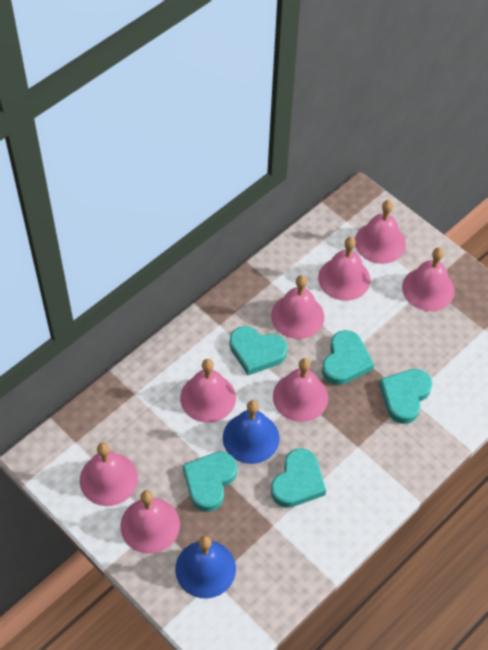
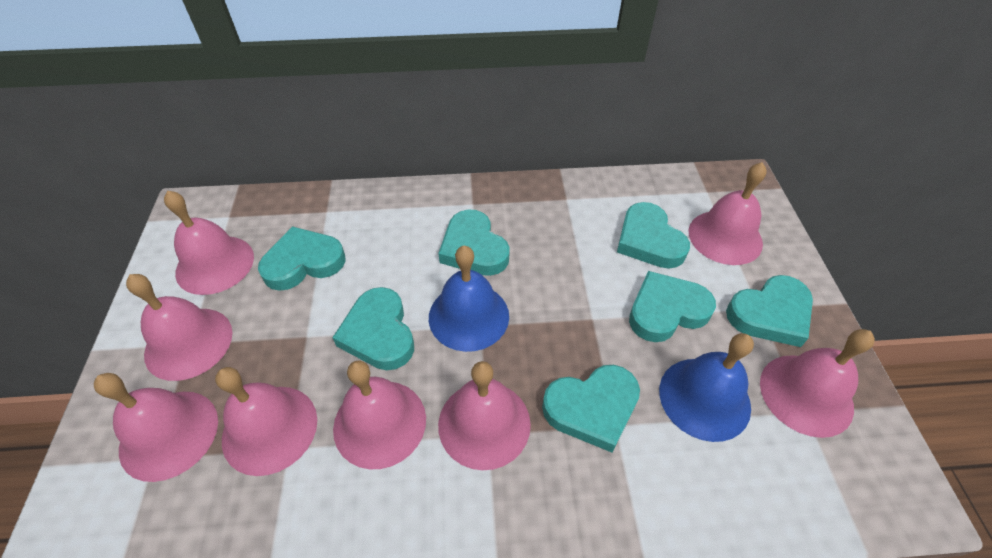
turquoise heart: 5 -> 7

